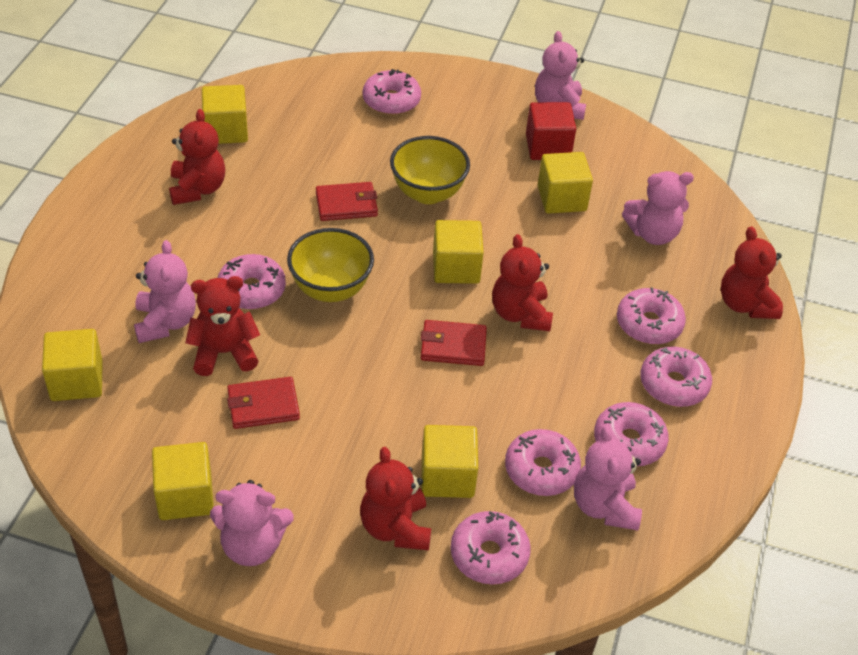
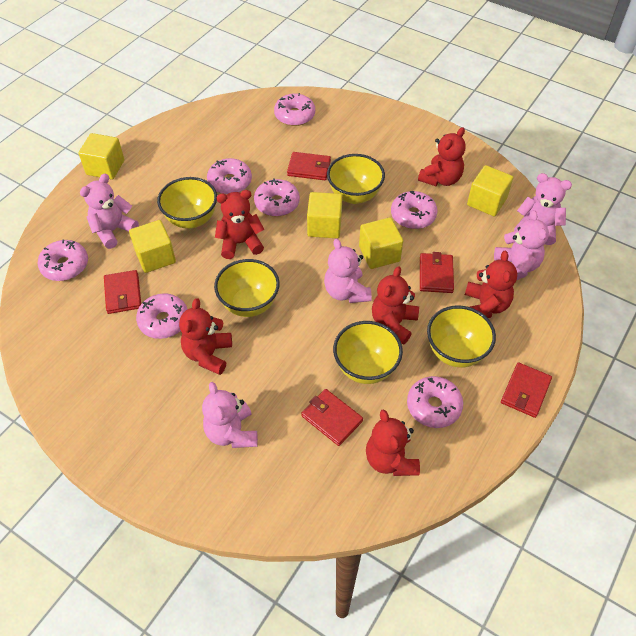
red cube: 1 -> 0
red teddy bear: 5 -> 6
red wallet: 3 -> 5
yellow bowl: 2 -> 5
yellow cube: 6 -> 5

